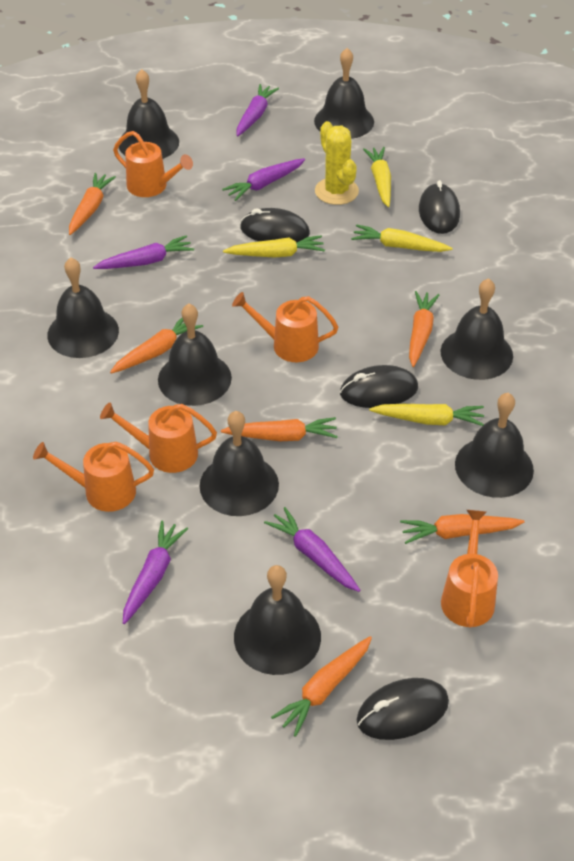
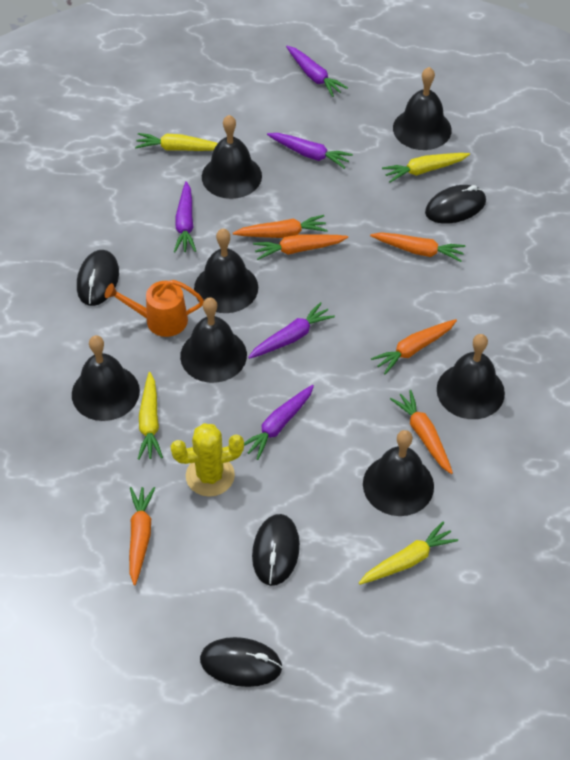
black bell: 8 -> 7
orange watering can: 5 -> 1

